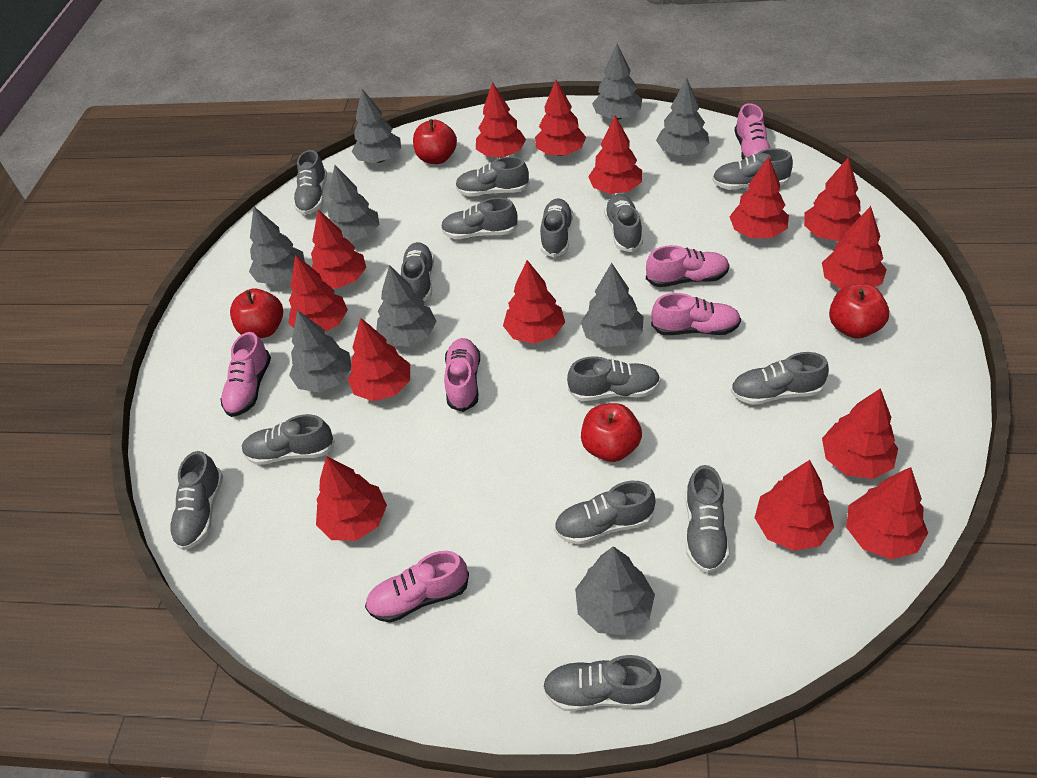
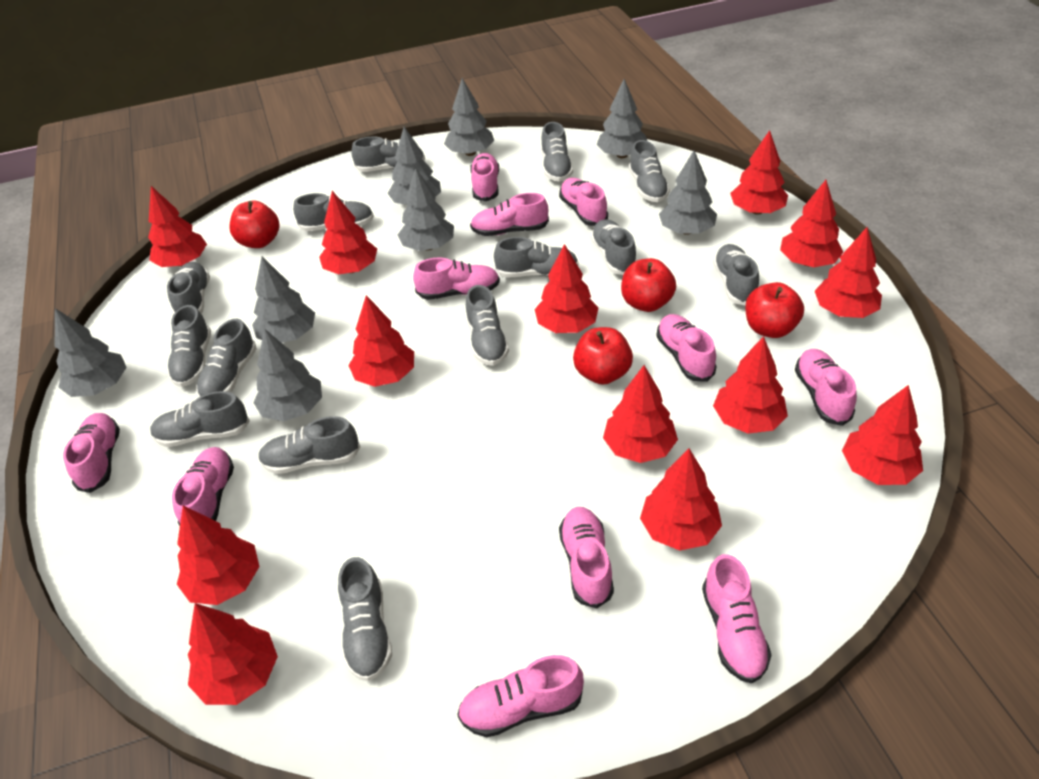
grey tree: 9 -> 8
pink shoe: 6 -> 11
red tree: 14 -> 13

